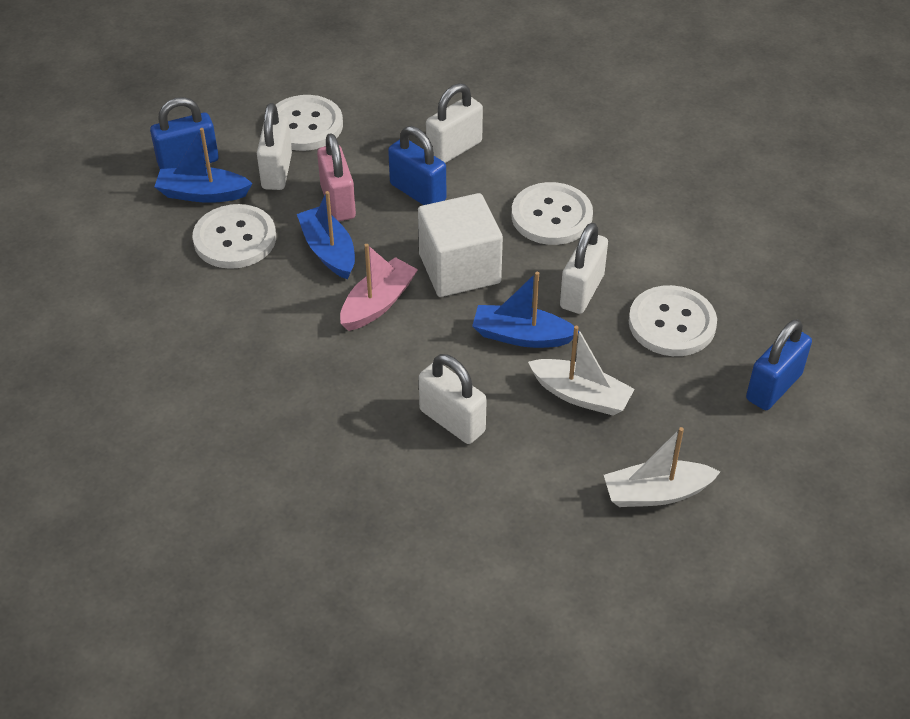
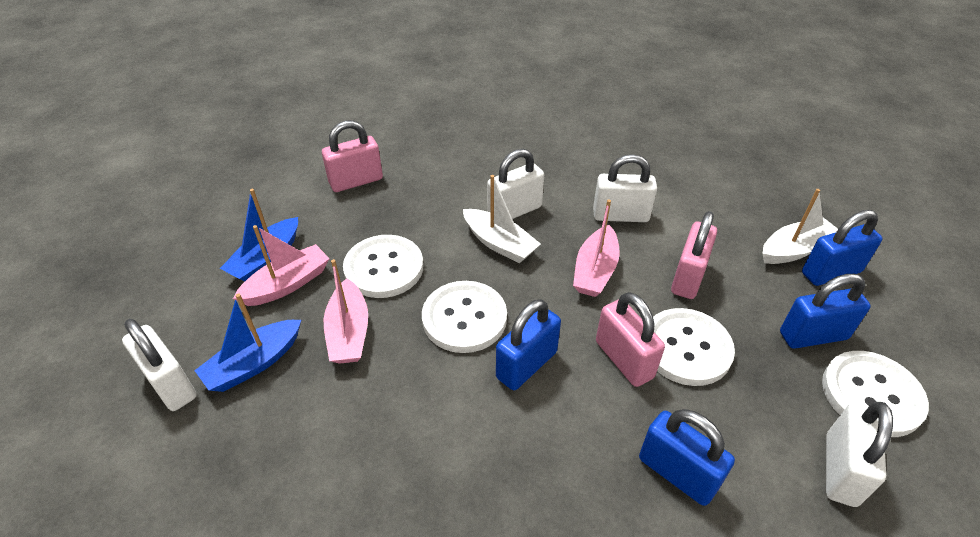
blue boat: 3 -> 2
blue padlock: 3 -> 4
pink boat: 1 -> 3
pink padlock: 1 -> 3
white cube: 1 -> 0

